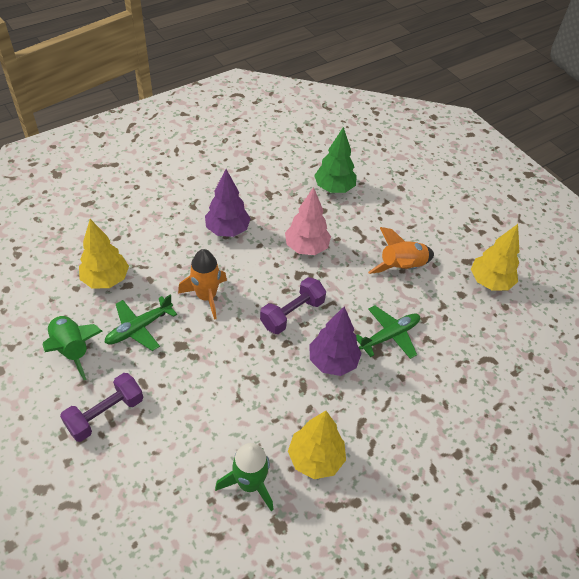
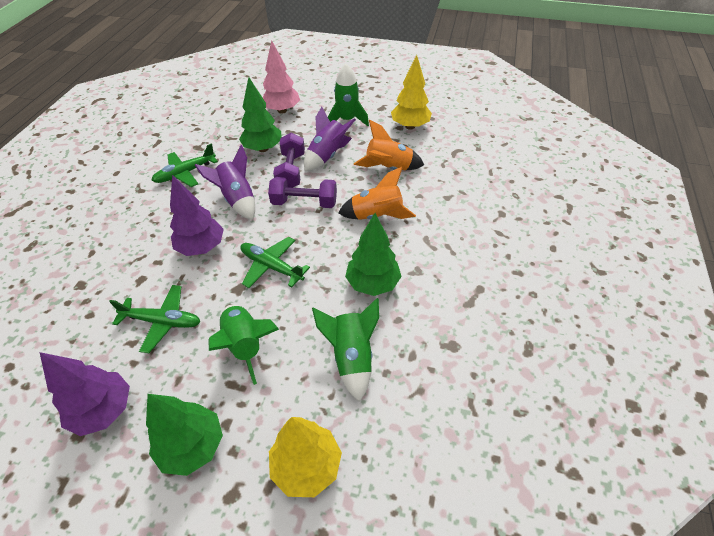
green plane: 2 -> 3
green rocket: 2 -> 3
green tree: 1 -> 3
purple rocket: 0 -> 2
yellow tree: 3 -> 2

